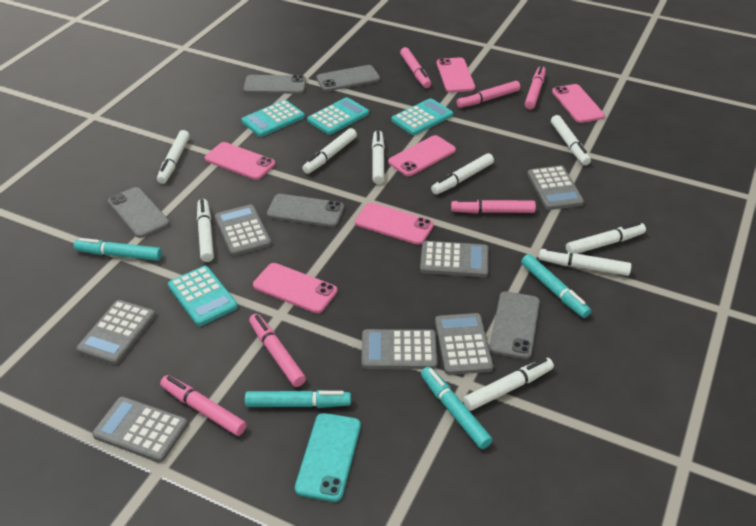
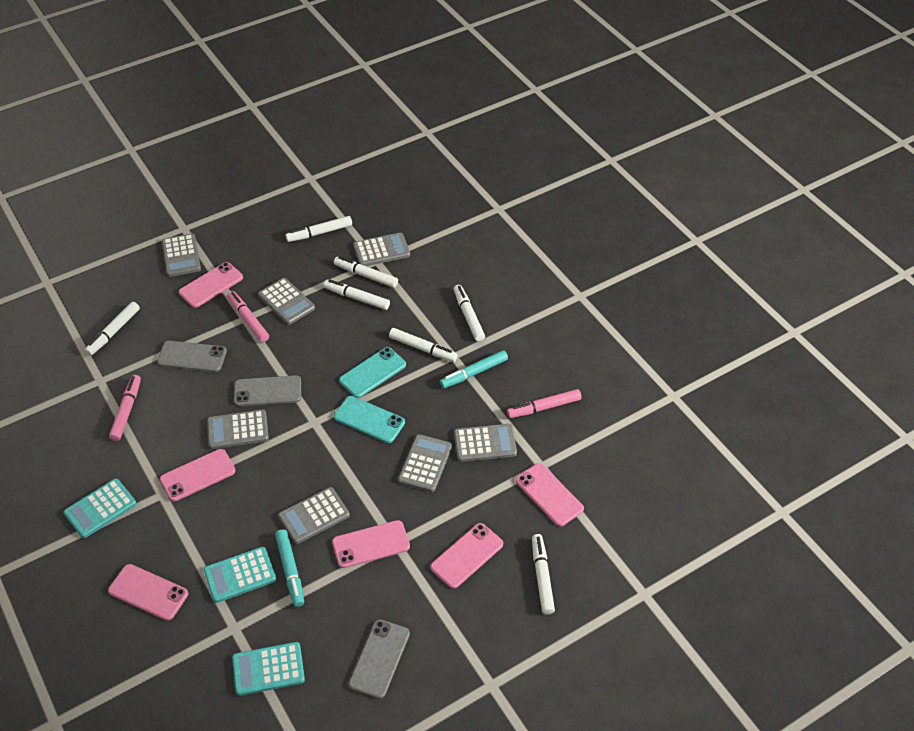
grey phone: 5 -> 3
pink marker: 6 -> 3
turquoise calculator: 4 -> 3
turquoise marker: 4 -> 2
turquoise phone: 1 -> 2
white marker: 9 -> 7

